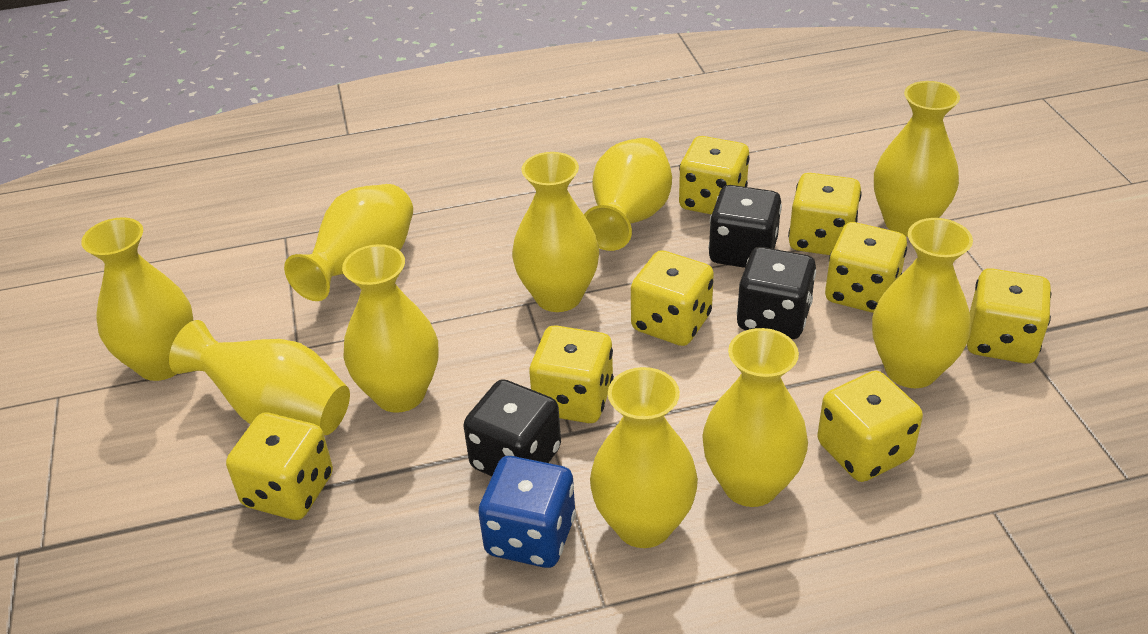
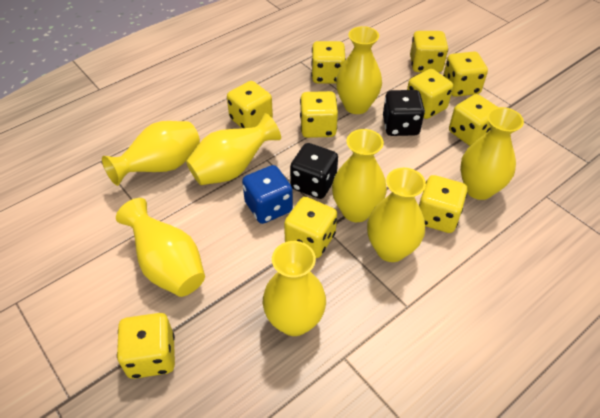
black dice: 3 -> 2
yellow dice: 8 -> 10
yellow vase: 10 -> 8

